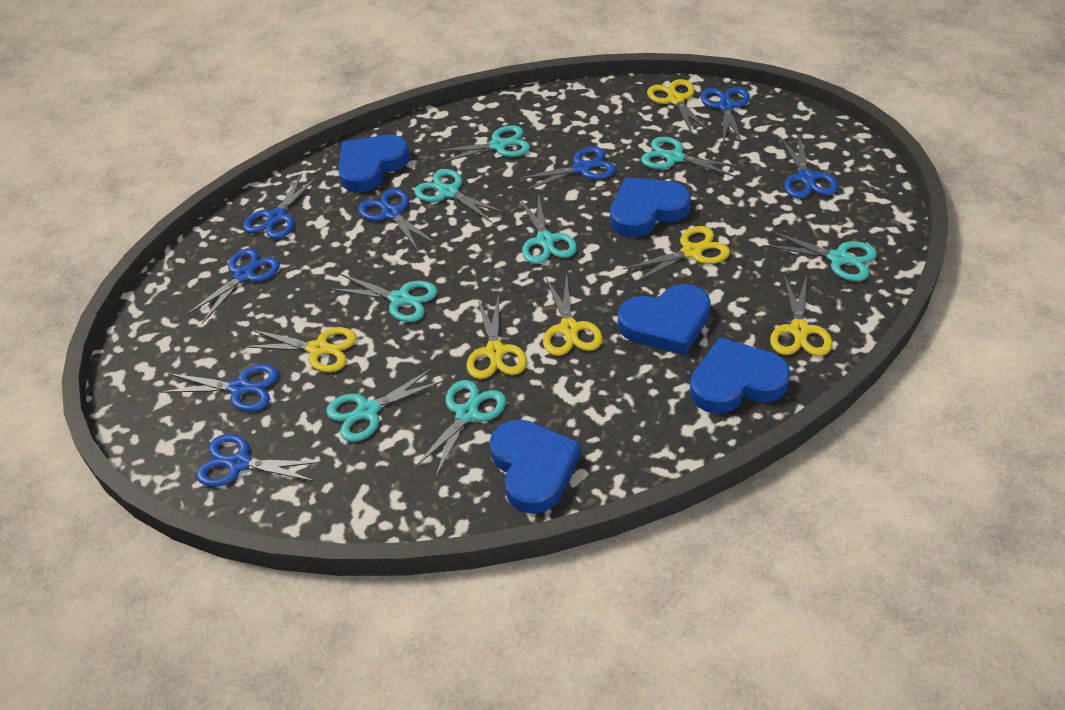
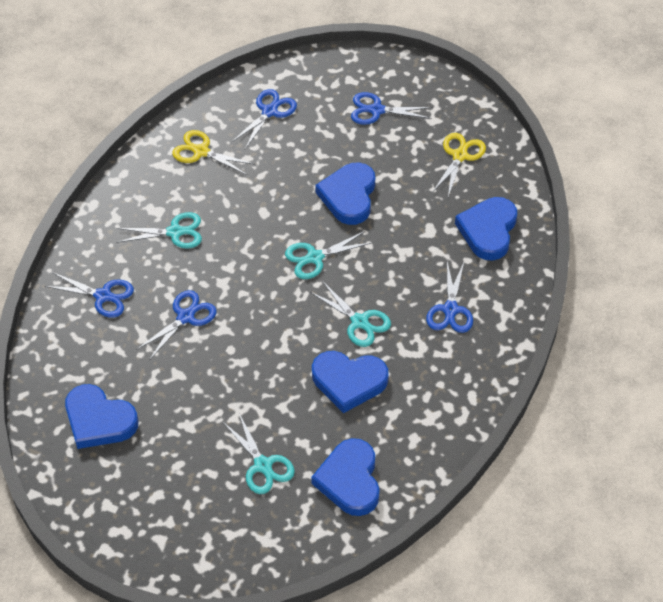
blue scissors: 8 -> 5
turquoise scissors: 8 -> 4
yellow scissors: 6 -> 2

